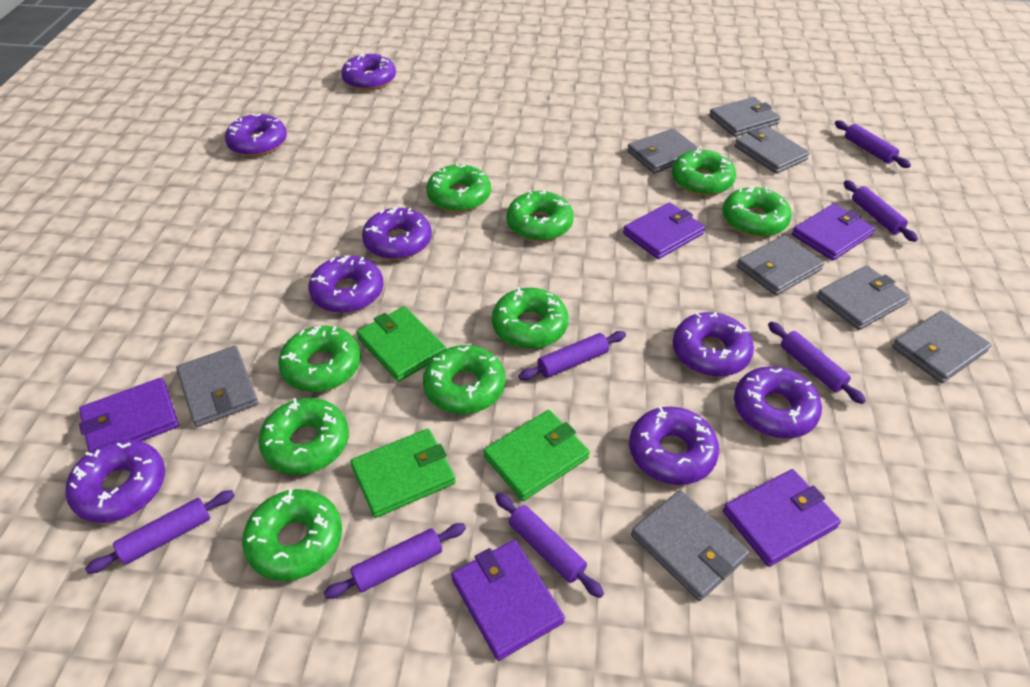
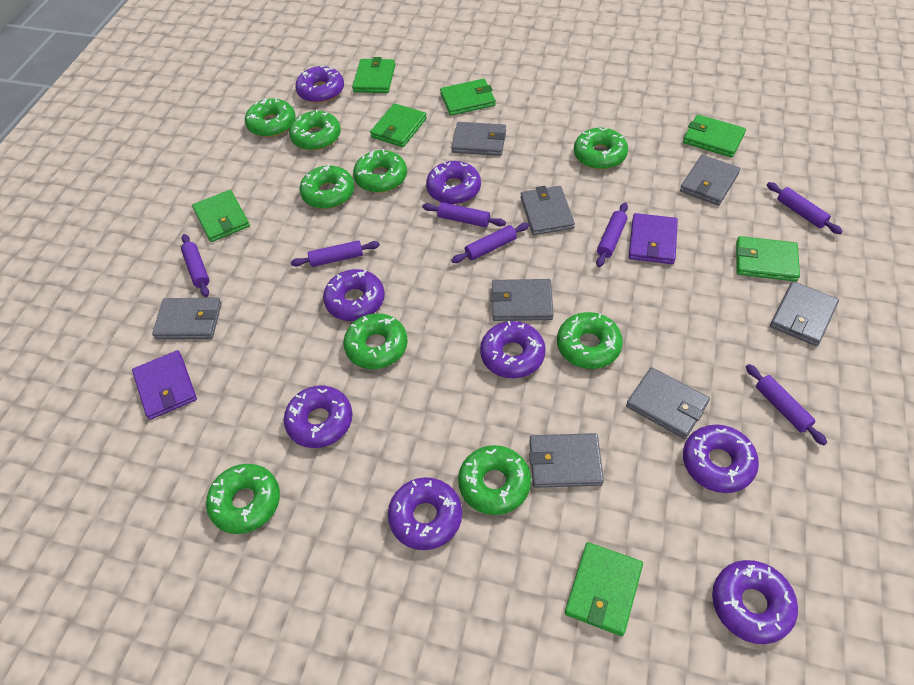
green wallet: 3 -> 7
purple wallet: 5 -> 2

